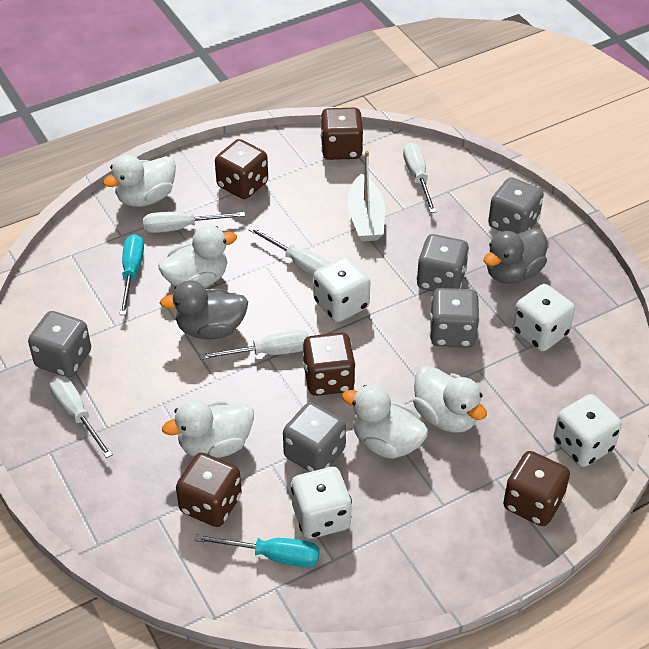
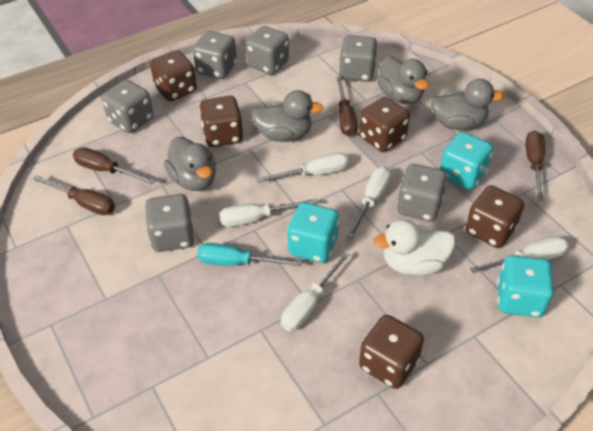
brown screwdriver: 0 -> 4
grey dice: 5 -> 6
grey duck: 2 -> 4
turquoise dice: 0 -> 3
turquoise screwdriver: 2 -> 1
white boat: 1 -> 0
white dice: 4 -> 0
white duck: 5 -> 1

